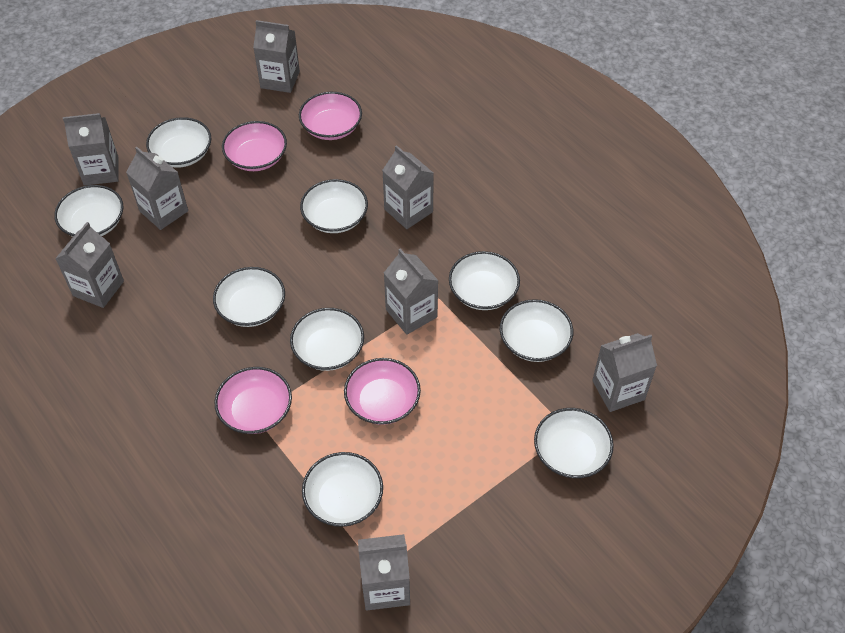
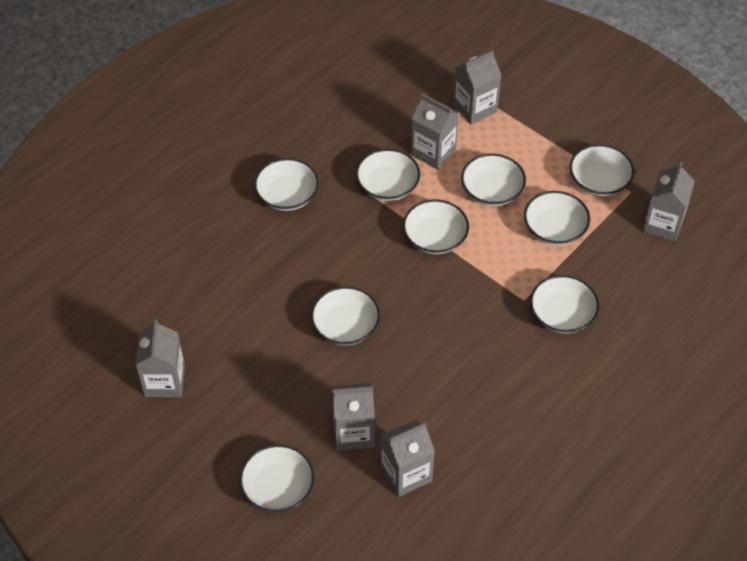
grey carton: 8 -> 6
pink bowl: 4 -> 0

